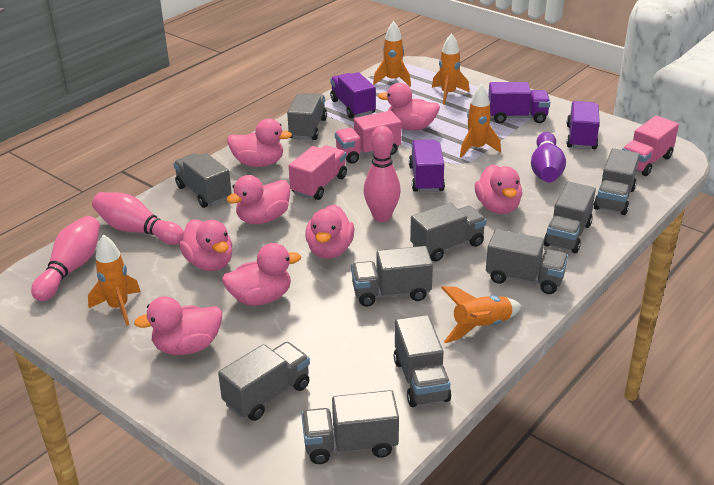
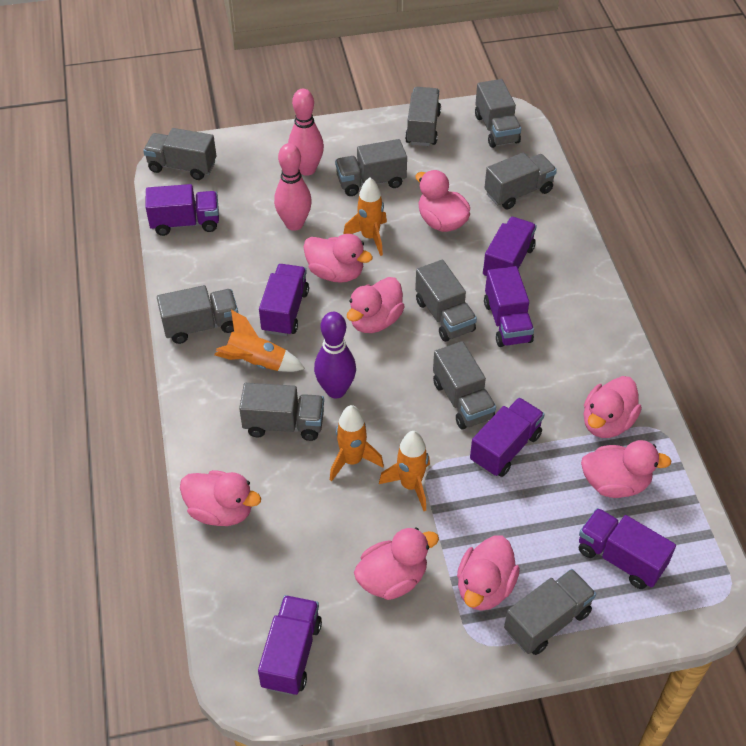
orange rocket: 5 -> 4
pink bowling pin: 3 -> 2
pink truck: 3 -> 0
purple truck: 4 -> 7

